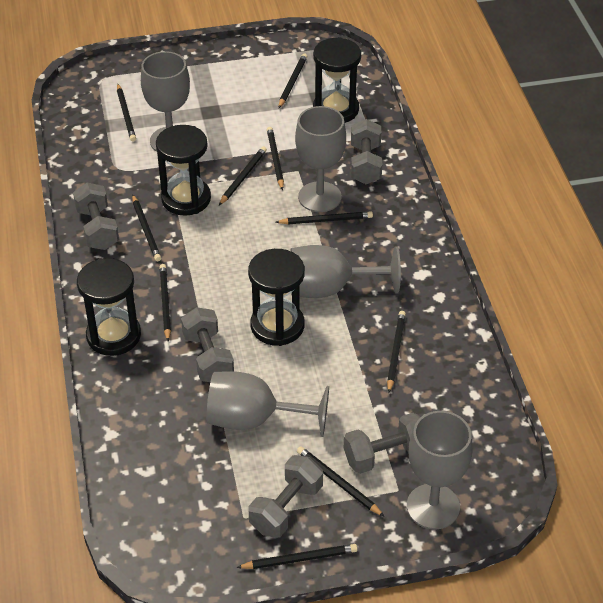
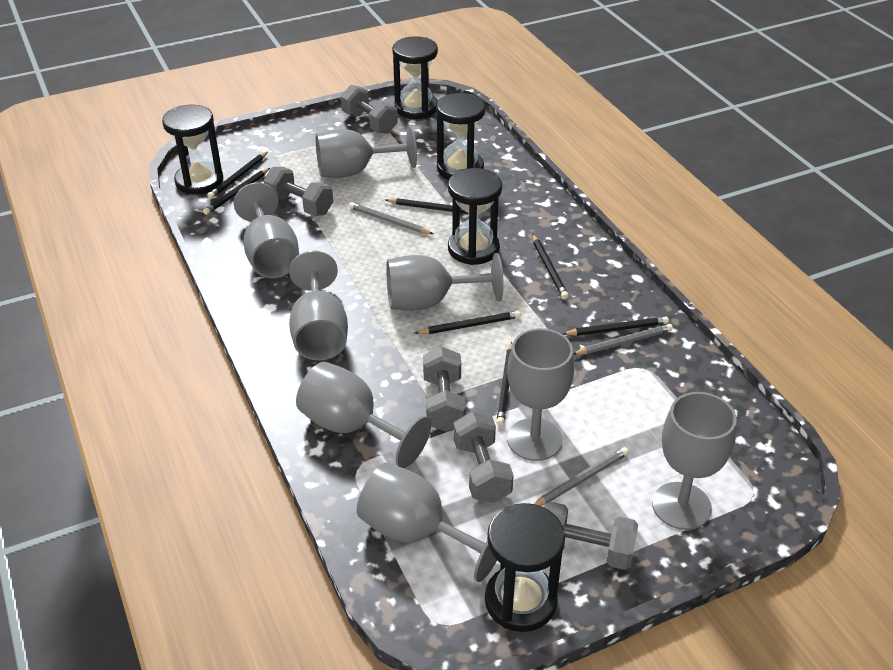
black hourglass: 4 -> 5
black pencil: 10 -> 7
grey goblet: 5 -> 8
grey pencil: 0 -> 3

